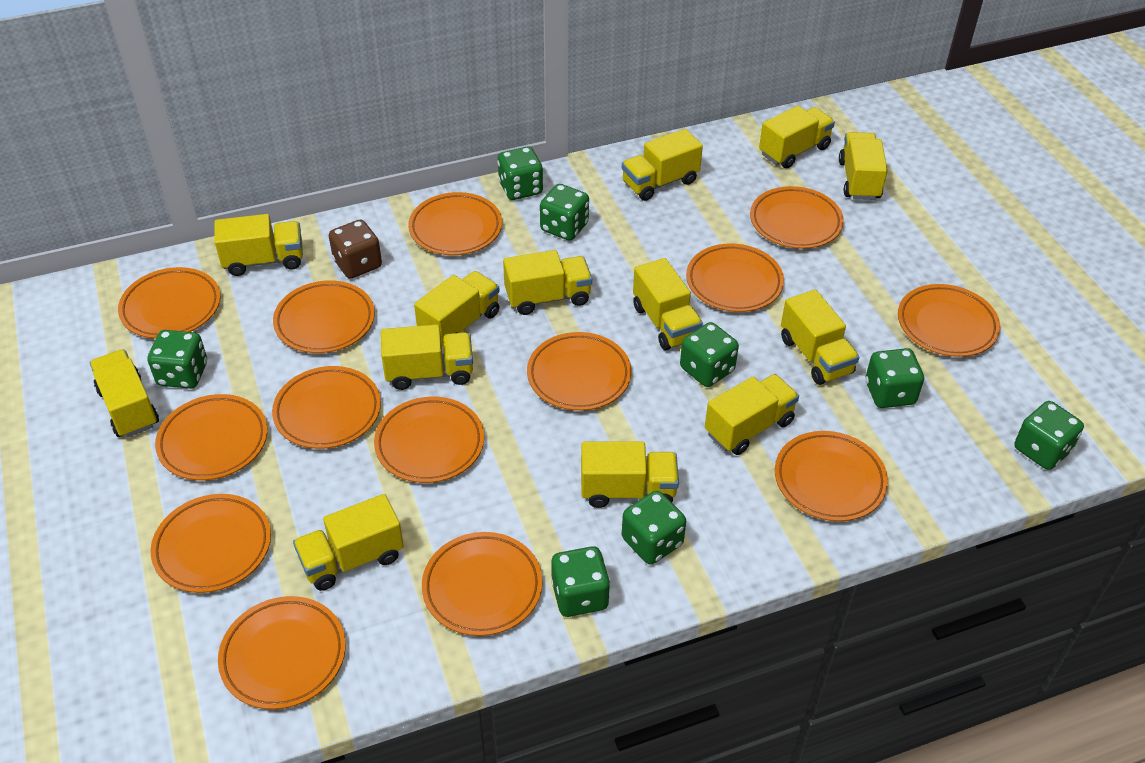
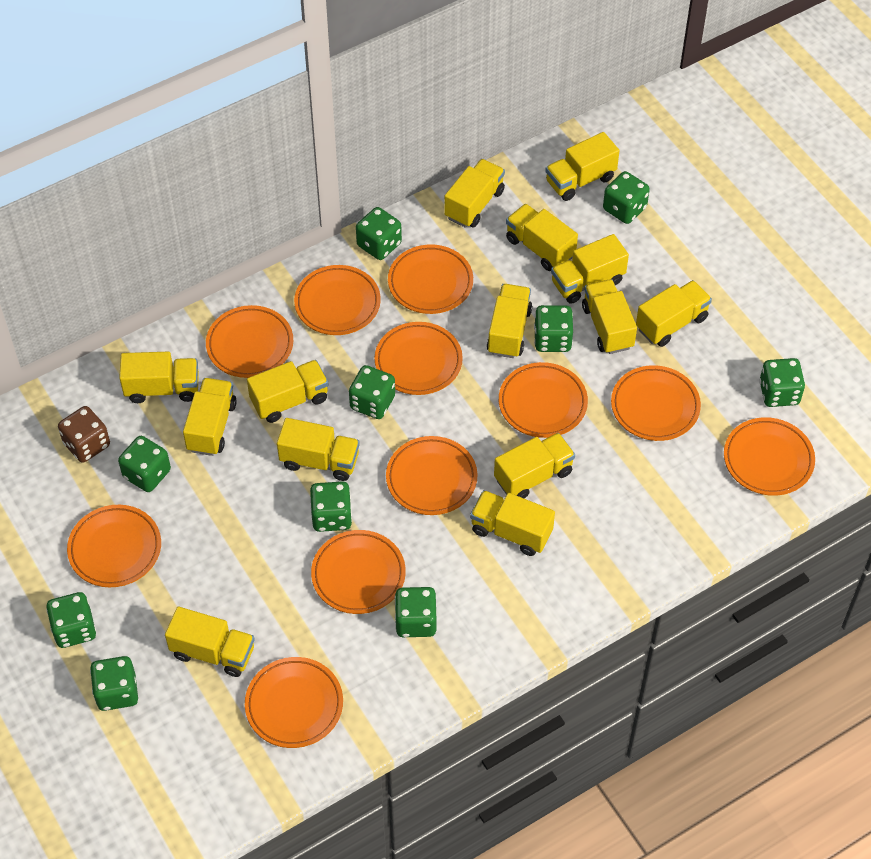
green dice: 8 -> 10
orange plate: 14 -> 11
yellow truck: 13 -> 14

